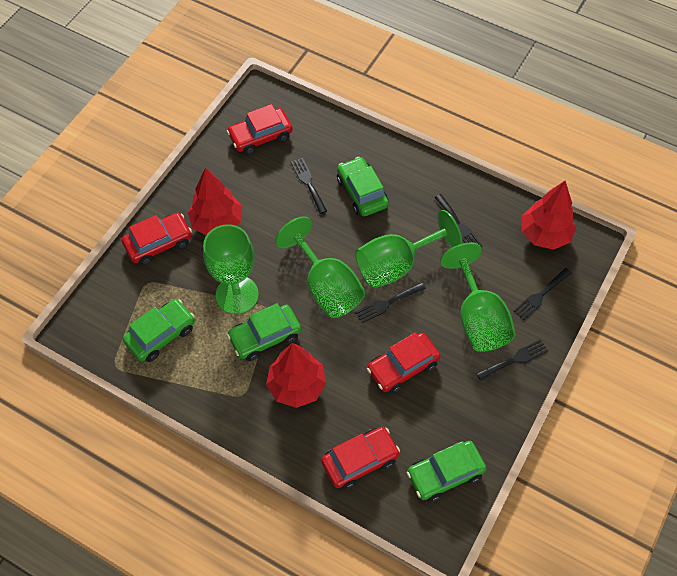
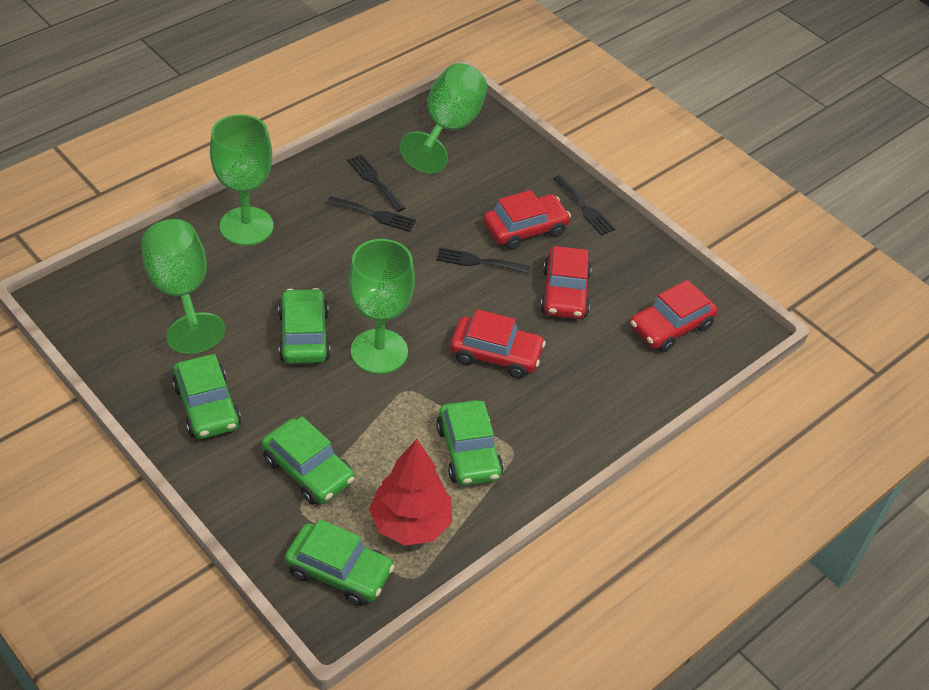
black fork: 5 -> 4
green car: 4 -> 5
red tree: 3 -> 1

